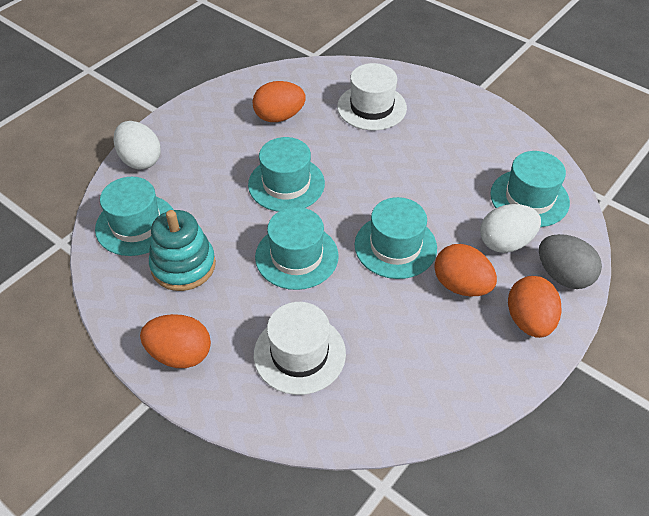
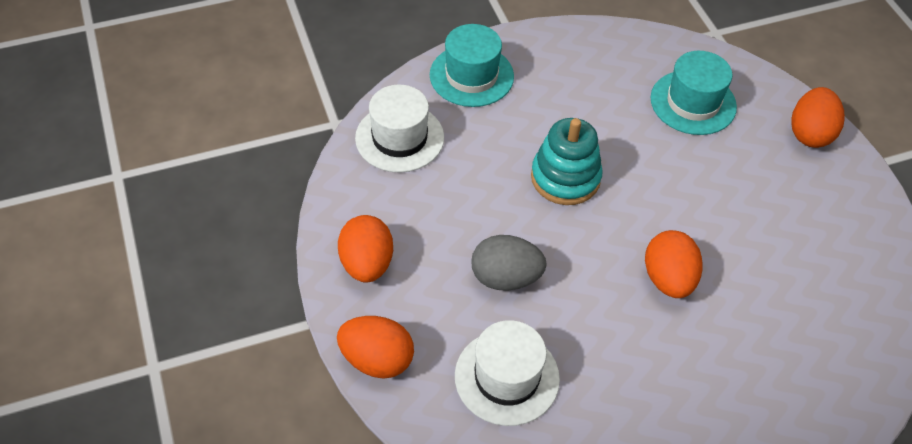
turquoise hat: 5 -> 2
white egg: 2 -> 0

